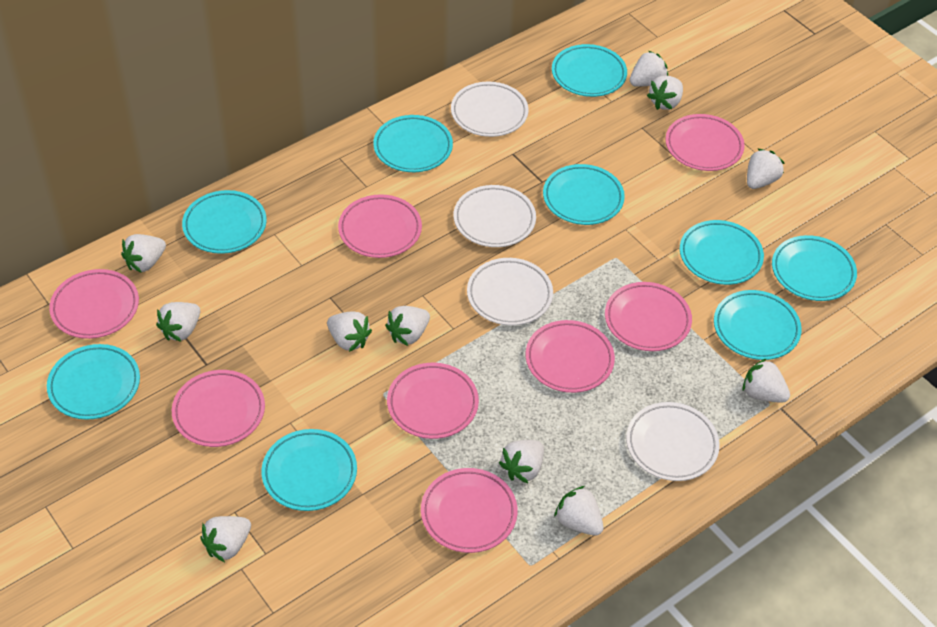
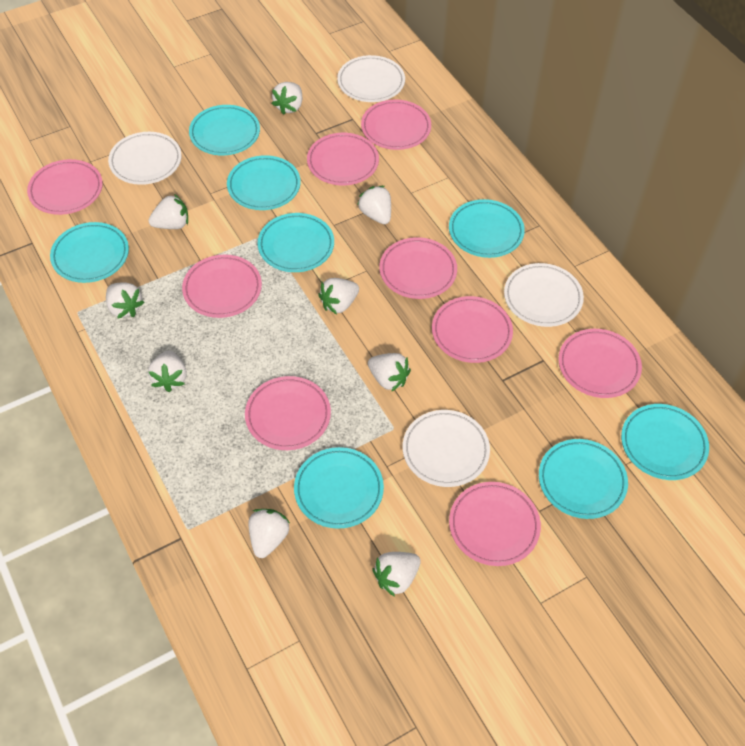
pink plate: 8 -> 9
turquoise plate: 9 -> 8
white strawberry: 11 -> 9

